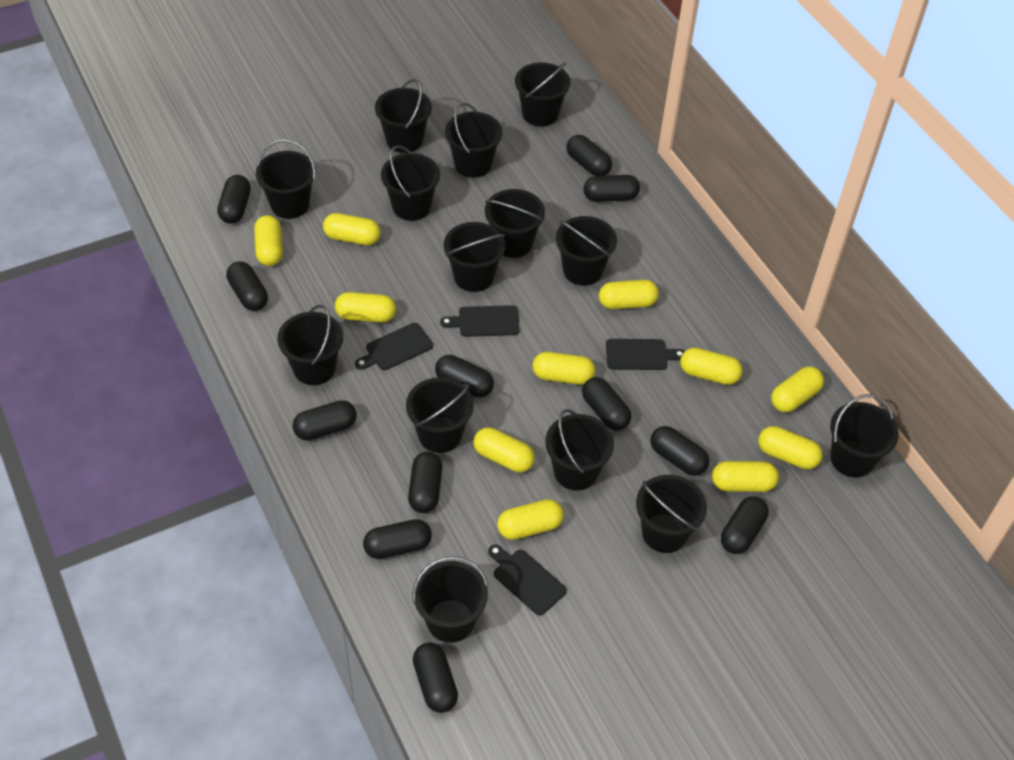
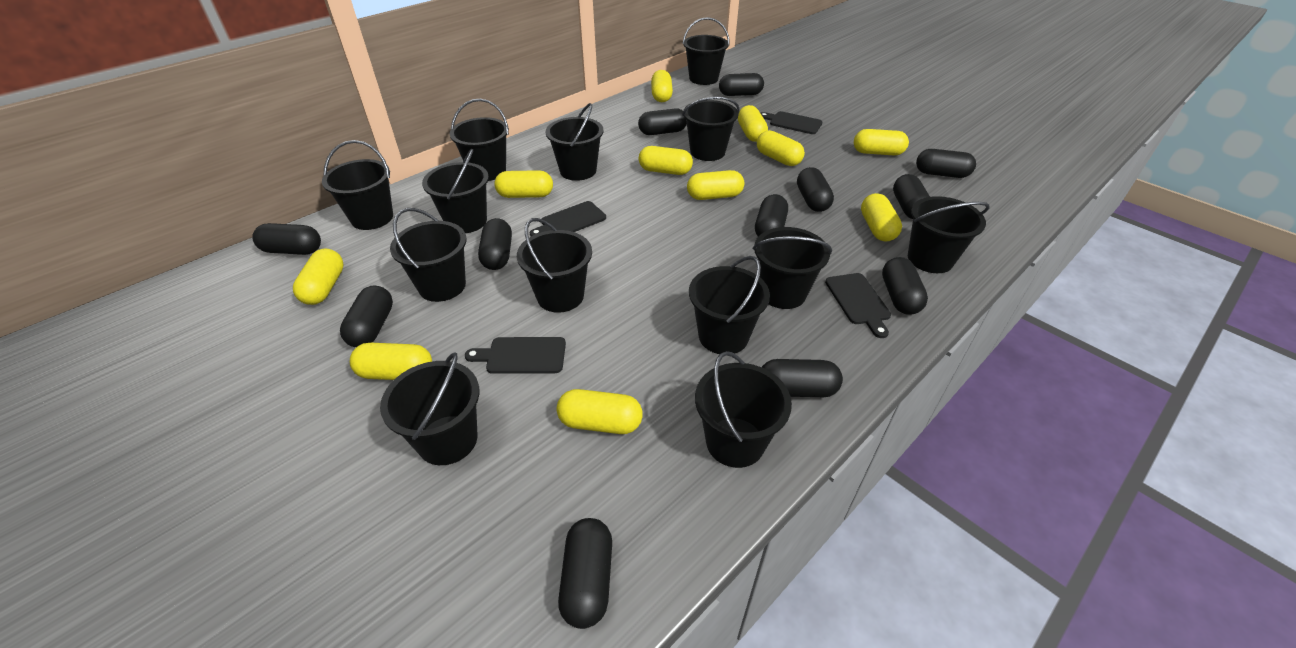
black bucket: 14 -> 13

